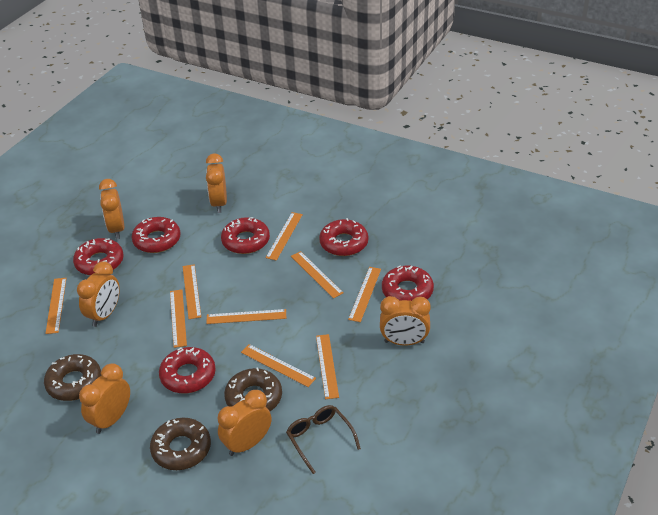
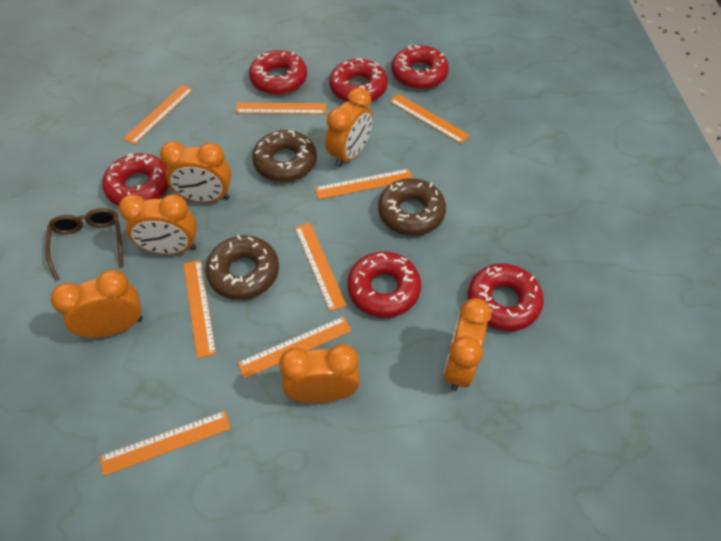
orange ruler: 9 -> 8

